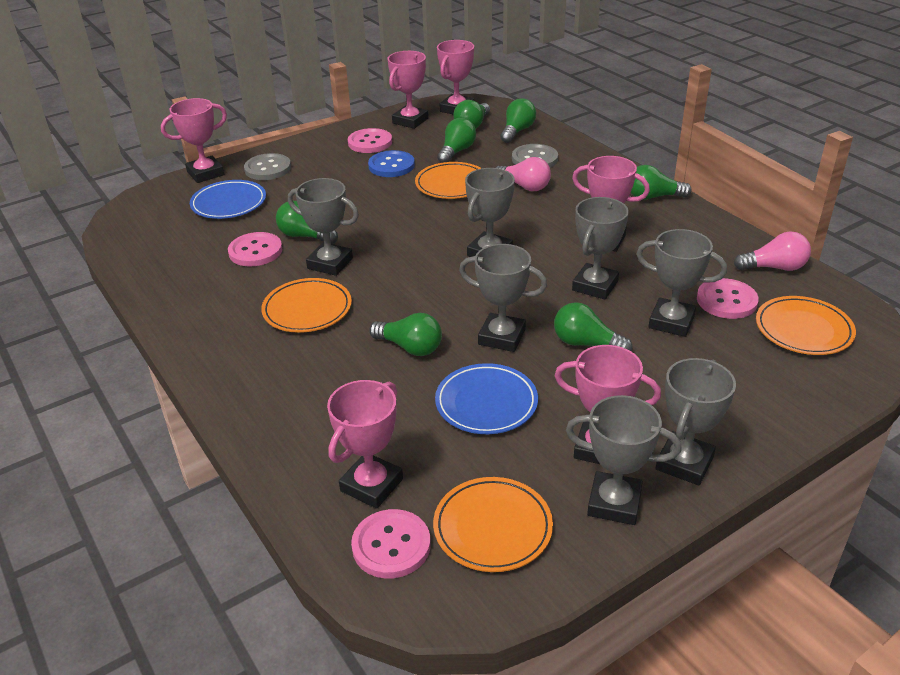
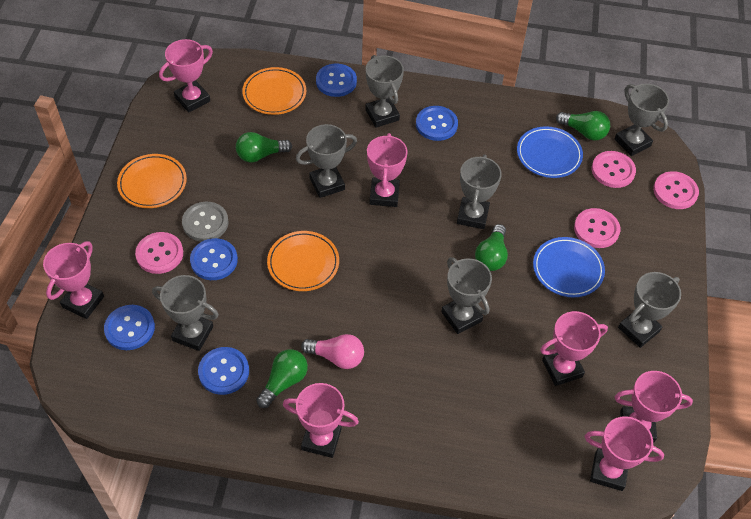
blue button: 1 -> 5
green light bulb: 7 -> 4
grey button: 2 -> 1
orange plate: 4 -> 3
pink light bulb: 2 -> 1
pink trophy: 6 -> 7

